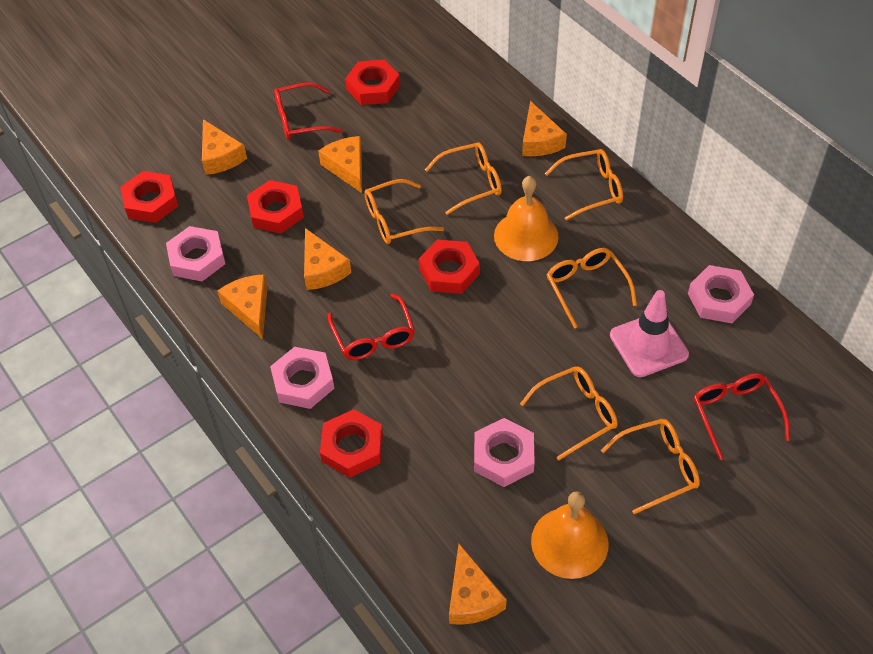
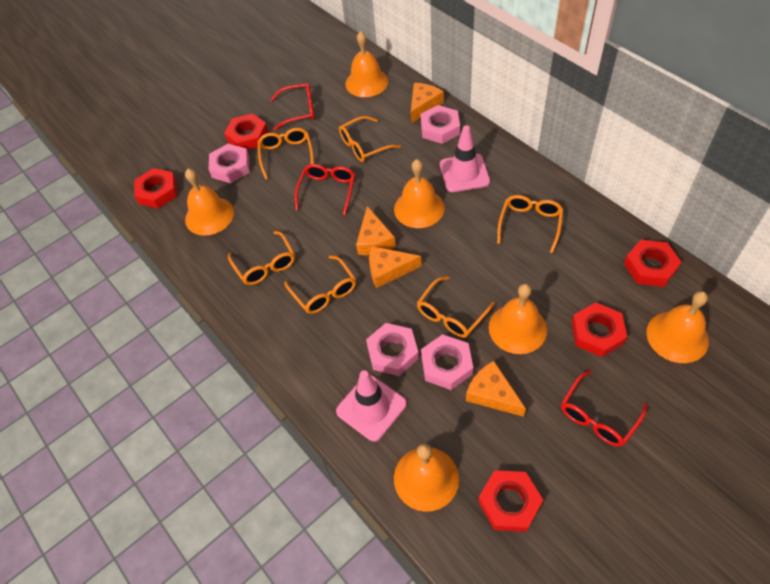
orange bell: 2 -> 6
orange cheese: 6 -> 4
pink traffic cone: 1 -> 2

